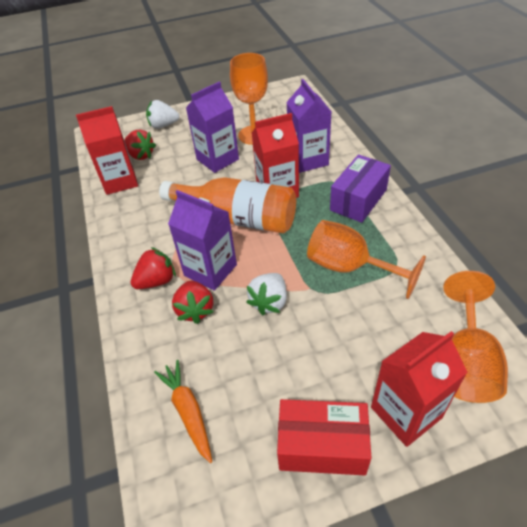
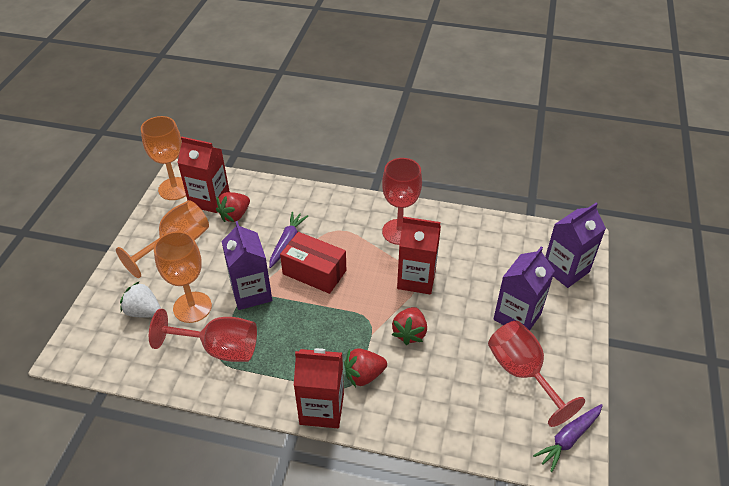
orange bottle: 1 -> 0
orange carrot: 1 -> 0
purple box: 1 -> 0
purple carrot: 0 -> 2
red goblet: 0 -> 3
white strawberry: 2 -> 1

